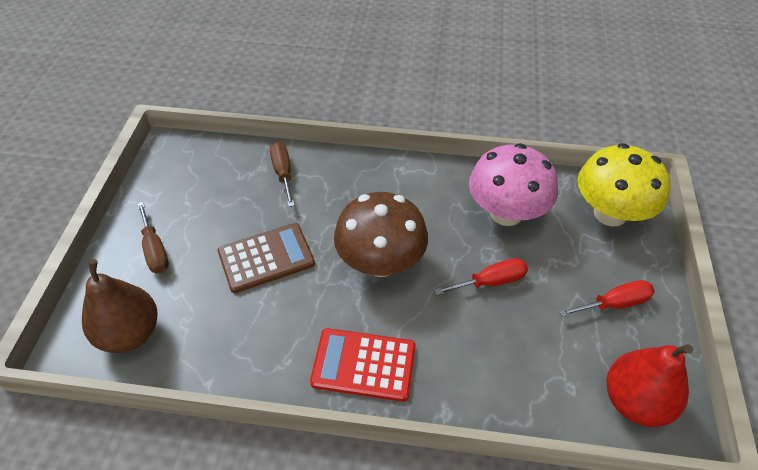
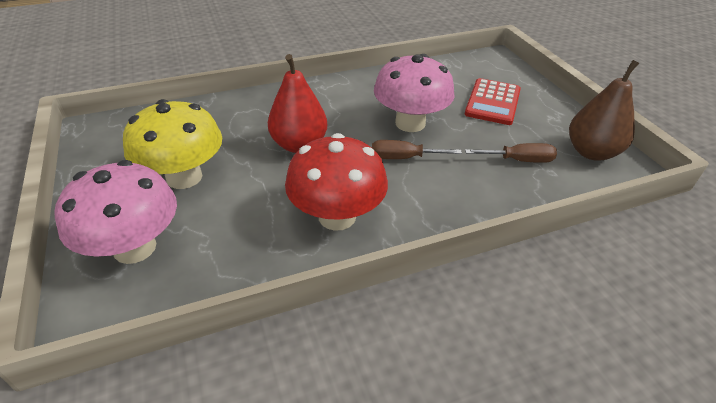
brown calculator: 1 -> 0
brown mushroom: 1 -> 0
pink mushroom: 1 -> 2
red mushroom: 0 -> 1
red screwdriver: 2 -> 0

